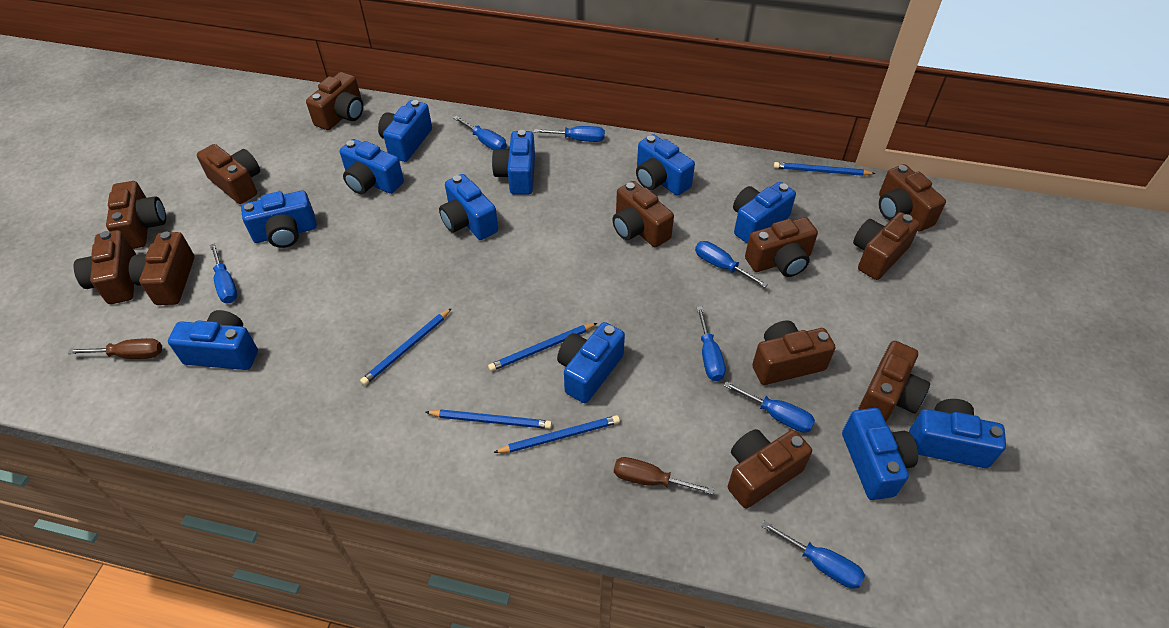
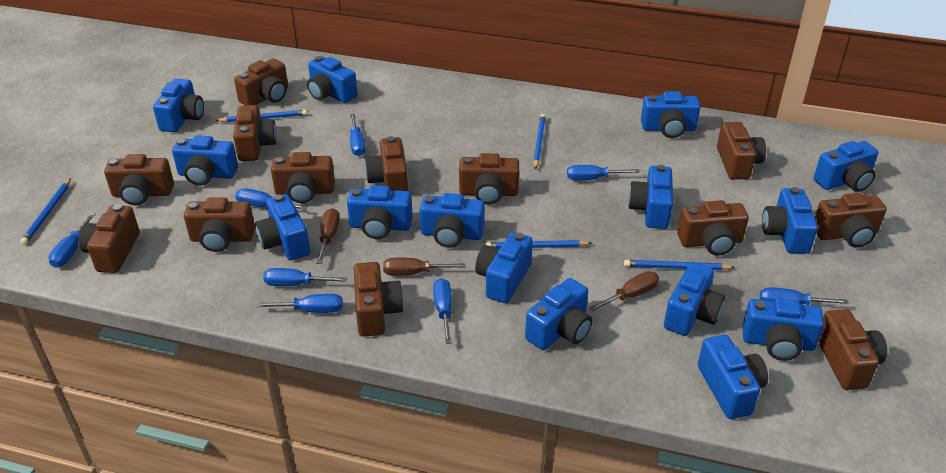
blue camera: 11 -> 15
blue screwdriver: 7 -> 8
brown camera: 12 -> 13
brown screwdriver: 2 -> 3

